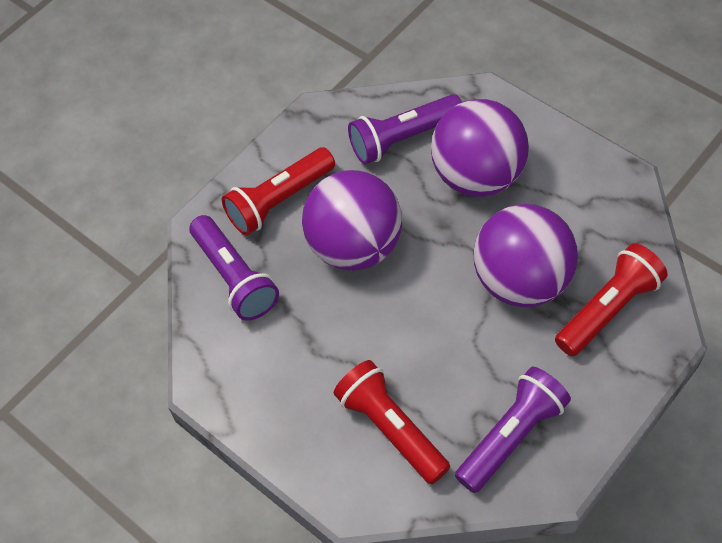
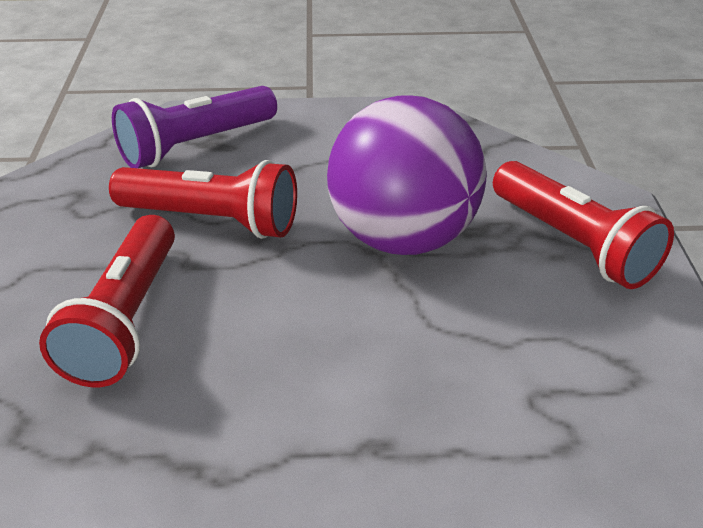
purple ball: 3 -> 1
purple flashlight: 3 -> 1

